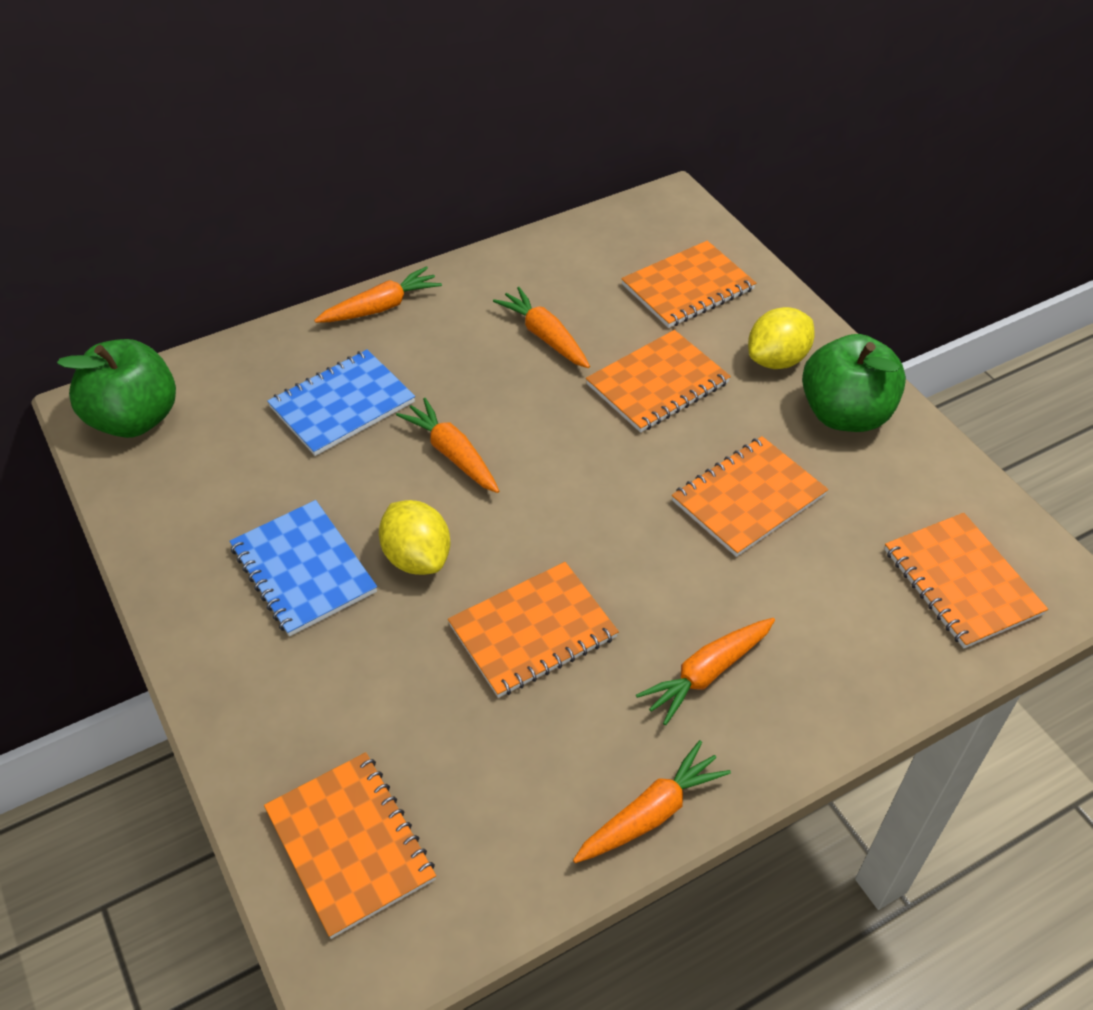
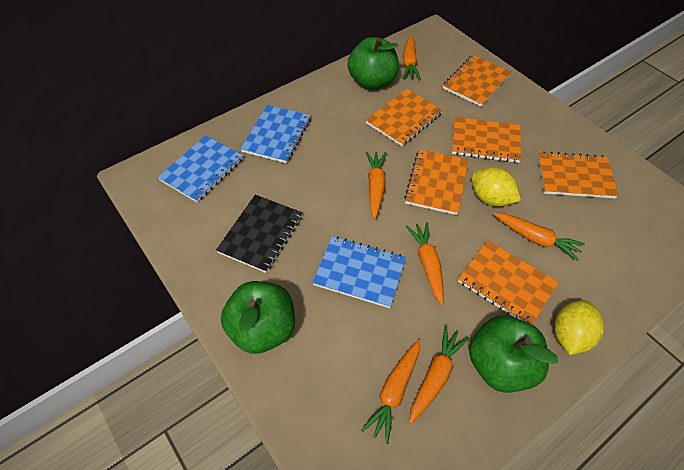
black notebook: 0 -> 1
blue notebook: 2 -> 3
green apple: 2 -> 3
orange carrot: 5 -> 6

